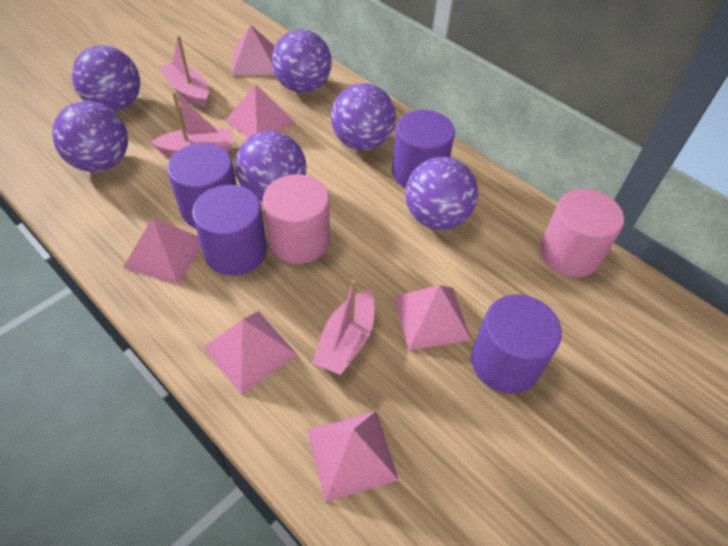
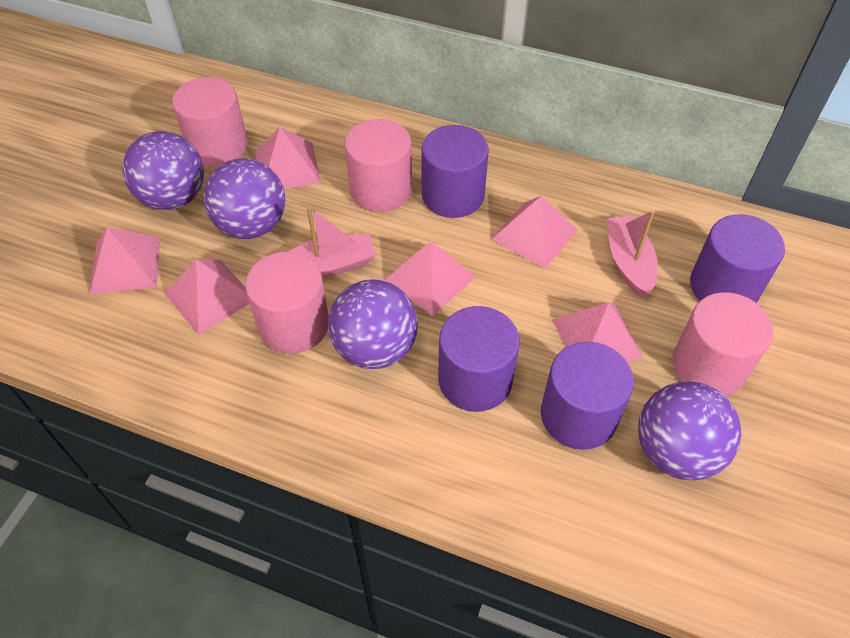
pink boat: 3 -> 2
pink cylinder: 2 -> 4
purple ball: 6 -> 4

